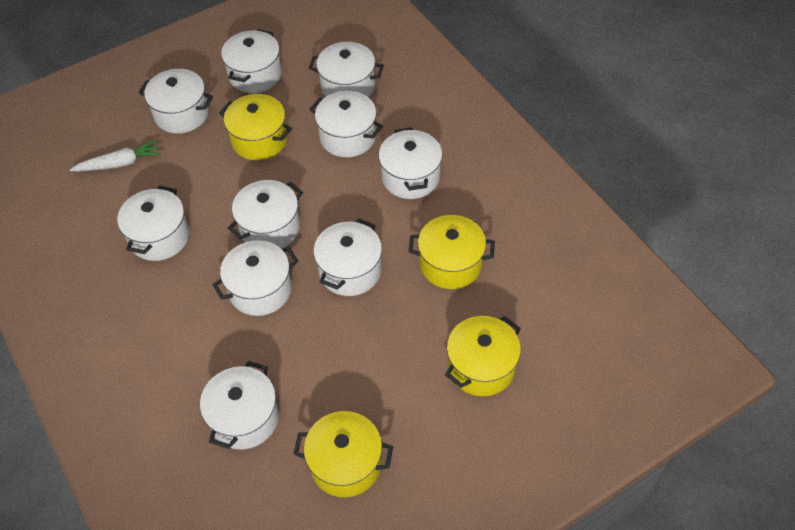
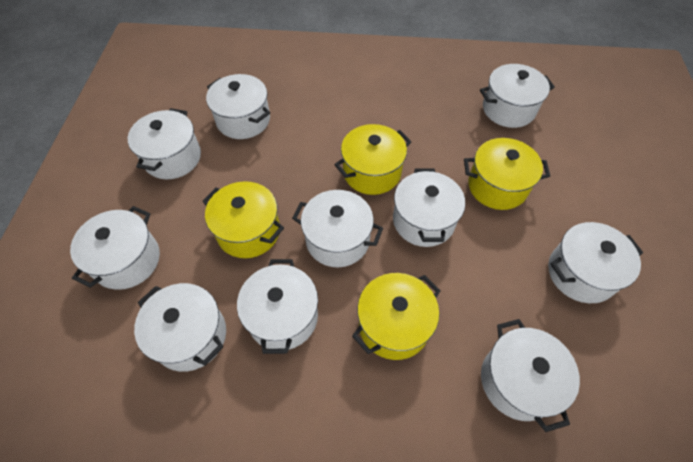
white carrot: 1 -> 0

